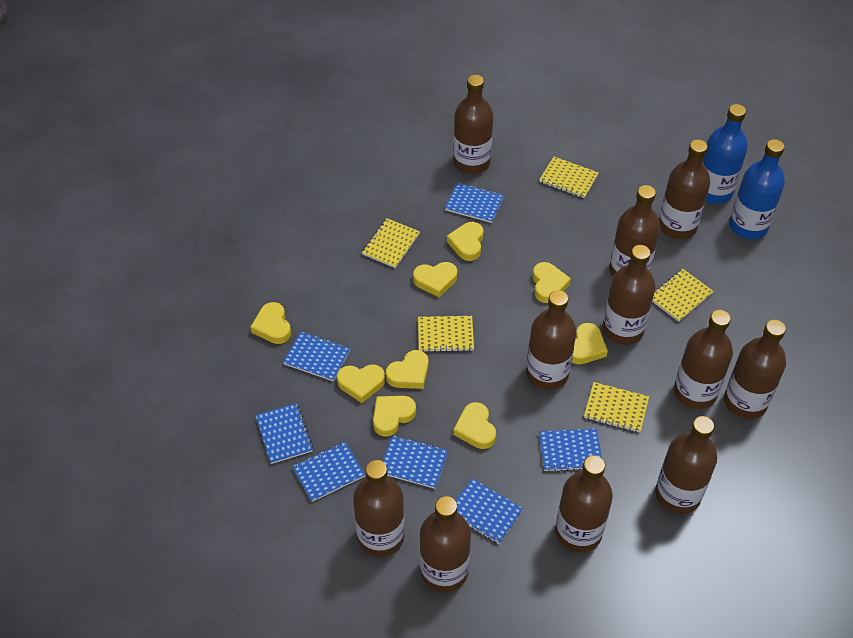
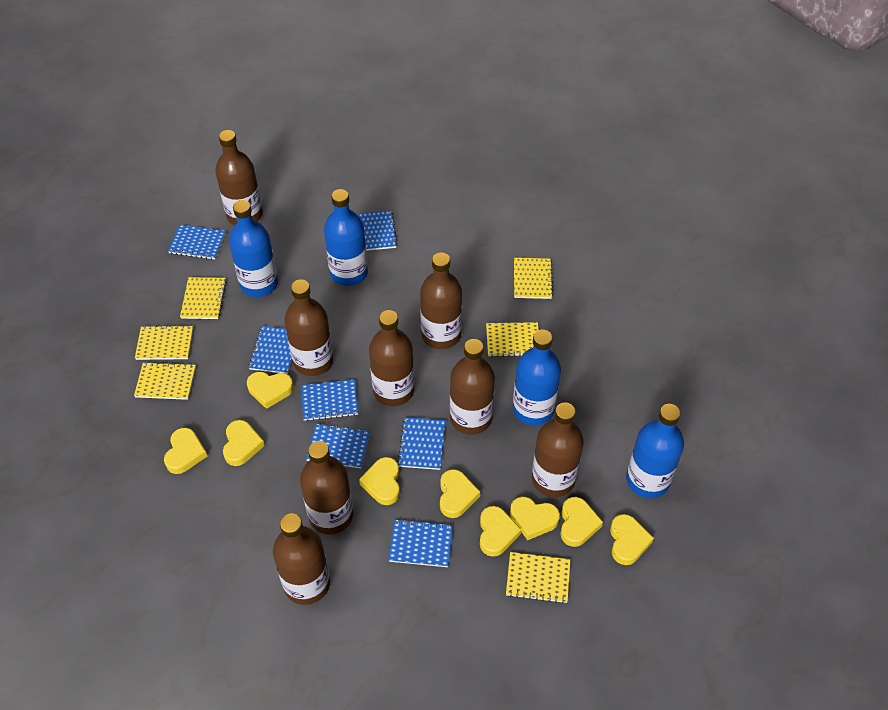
blue bottle: 2 -> 4
brown bottle: 11 -> 8
yellow notebook: 5 -> 6

